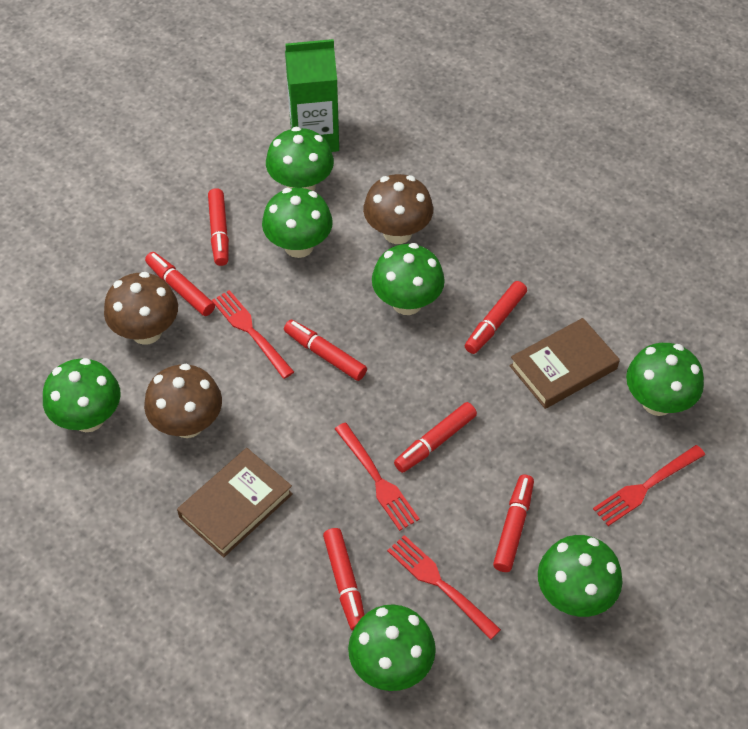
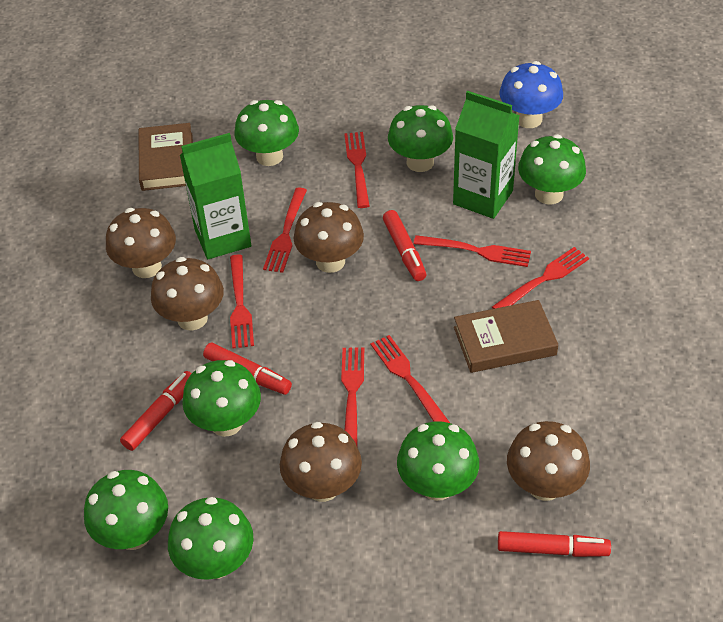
blue mushroom: 0 -> 1
brown mushroom: 3 -> 5
green carton: 1 -> 2
red fork: 4 -> 7
red marker: 7 -> 4

